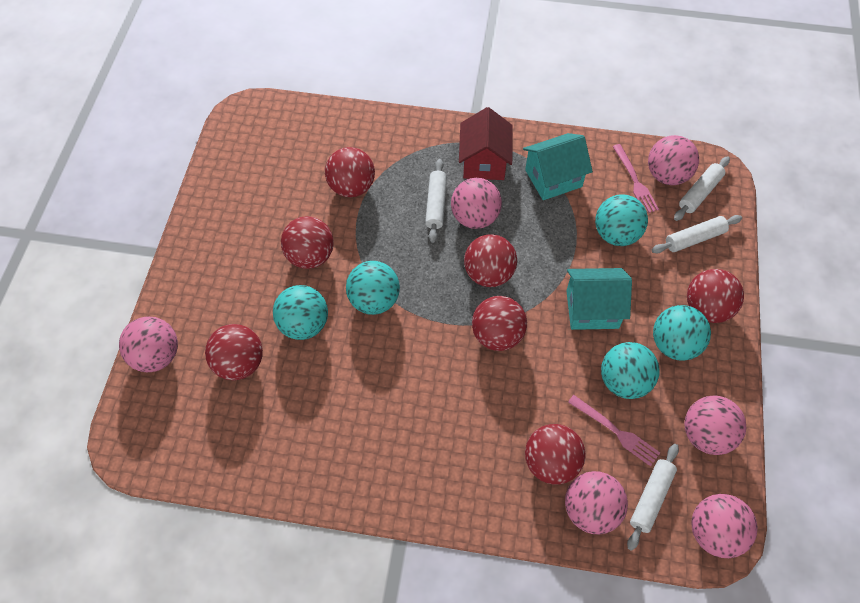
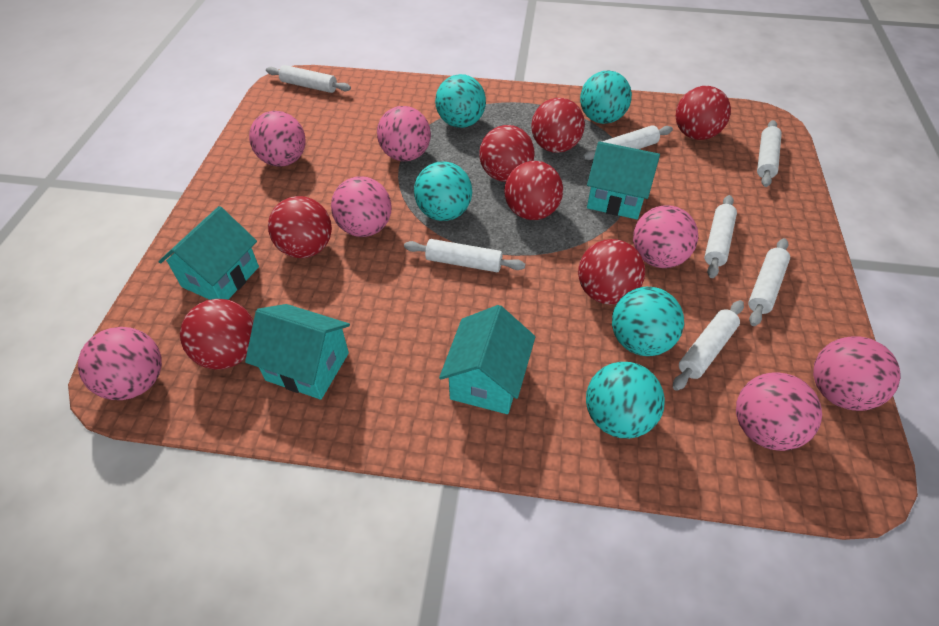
pink ball: 6 -> 7
pink fork: 2 -> 0
red house: 1 -> 0
turquoise house: 2 -> 4
white rolling pin: 4 -> 7

